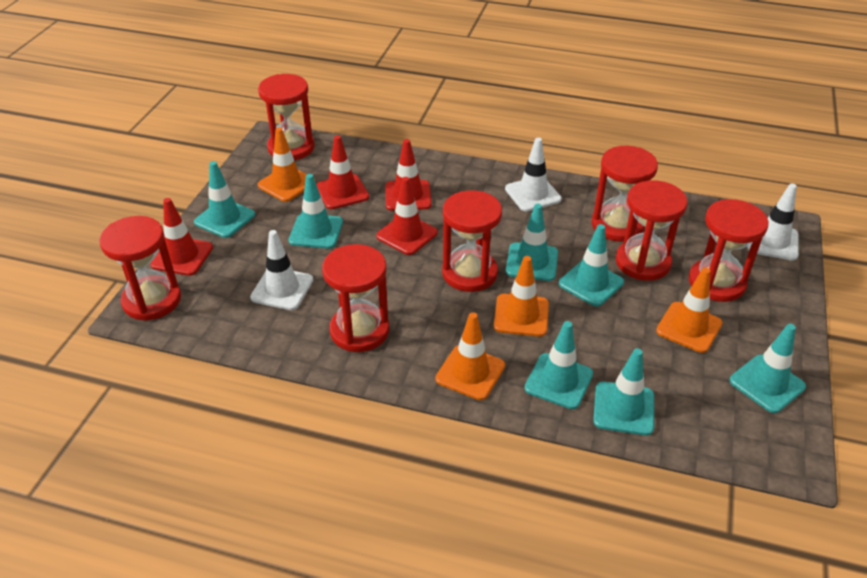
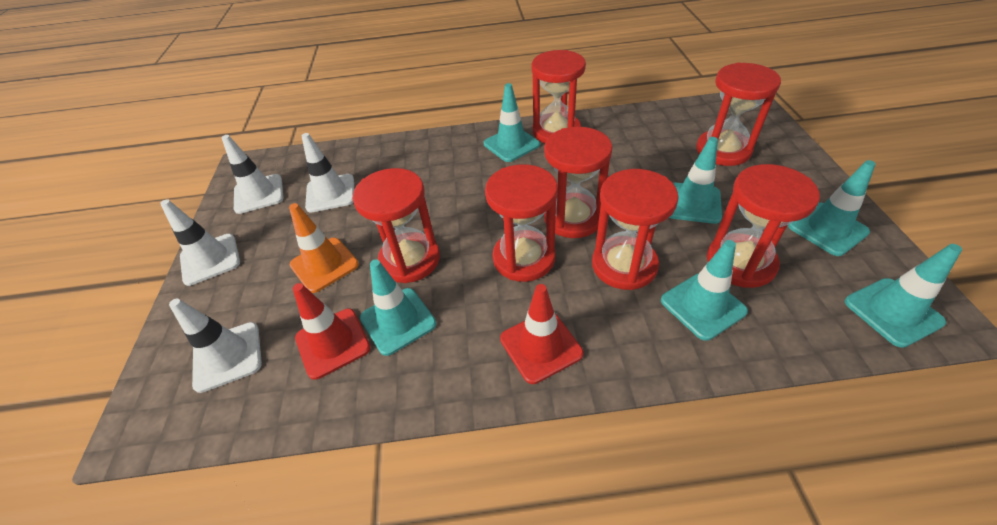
orange traffic cone: 4 -> 1
red traffic cone: 4 -> 2
turquoise traffic cone: 7 -> 6
white traffic cone: 3 -> 4

